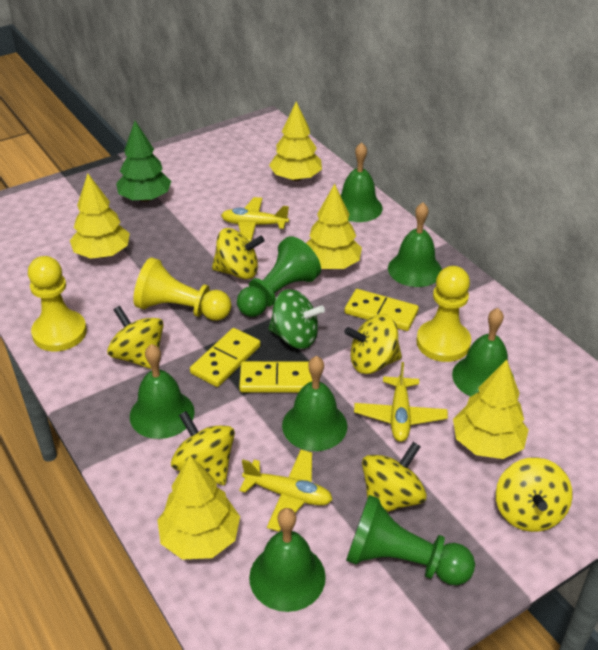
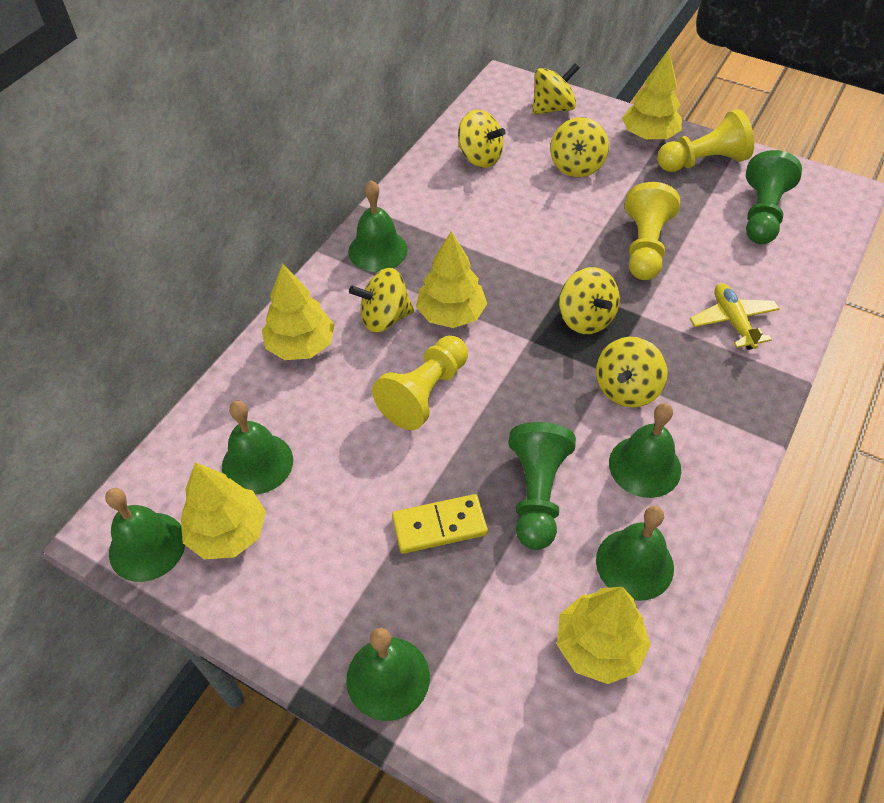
green spinning top: 1 -> 0
green tree: 1 -> 0
yellow domino: 3 -> 1
yellow plane: 3 -> 1

